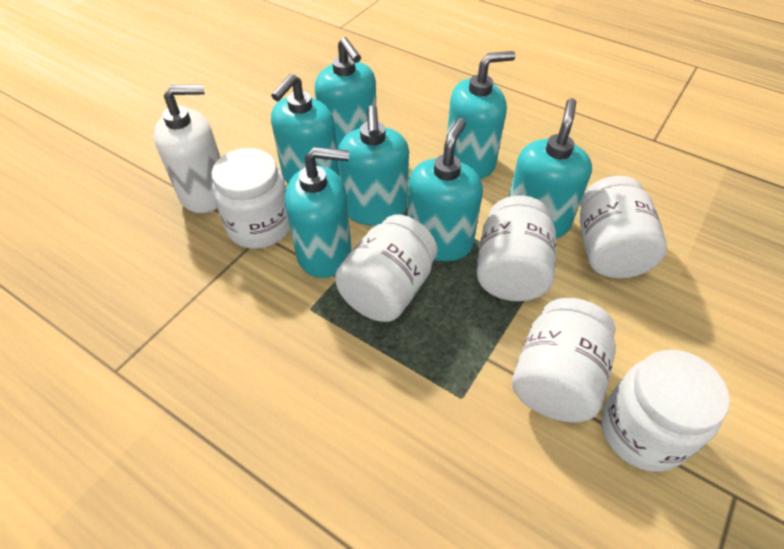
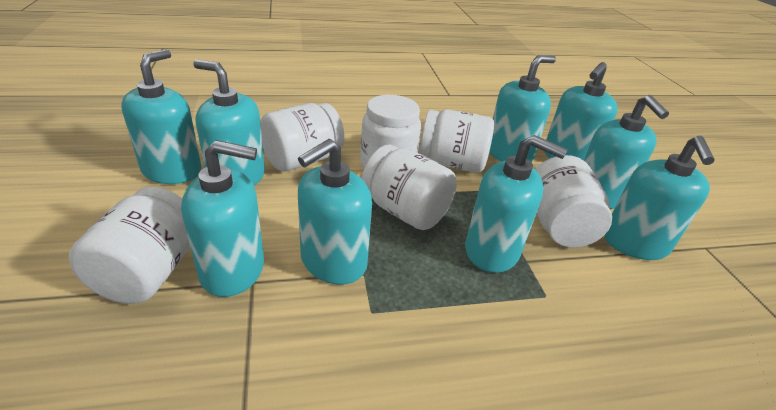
turquoise soap dispenser: 7 -> 9
white soap dispenser: 1 -> 0

